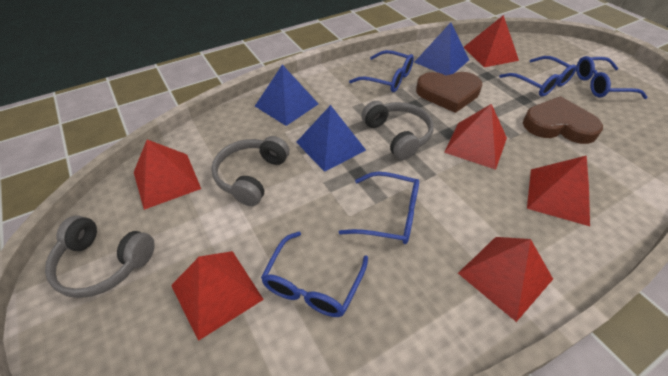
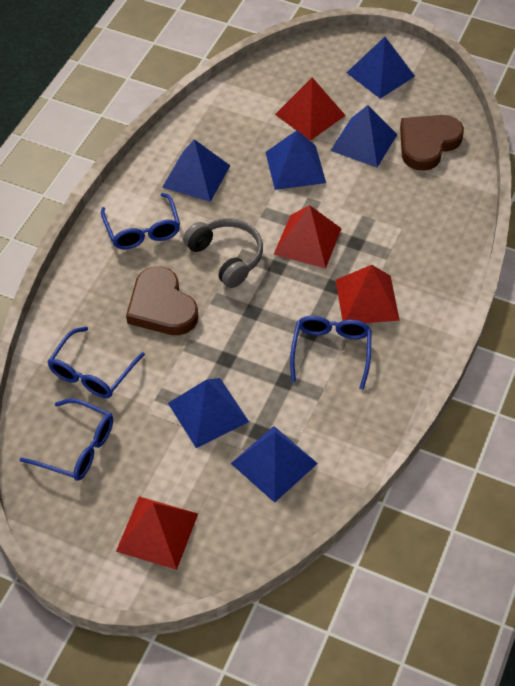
blue glasses: 5 -> 4
blue pyramid: 3 -> 6
grey headphones: 3 -> 1
red pyramid: 6 -> 4

